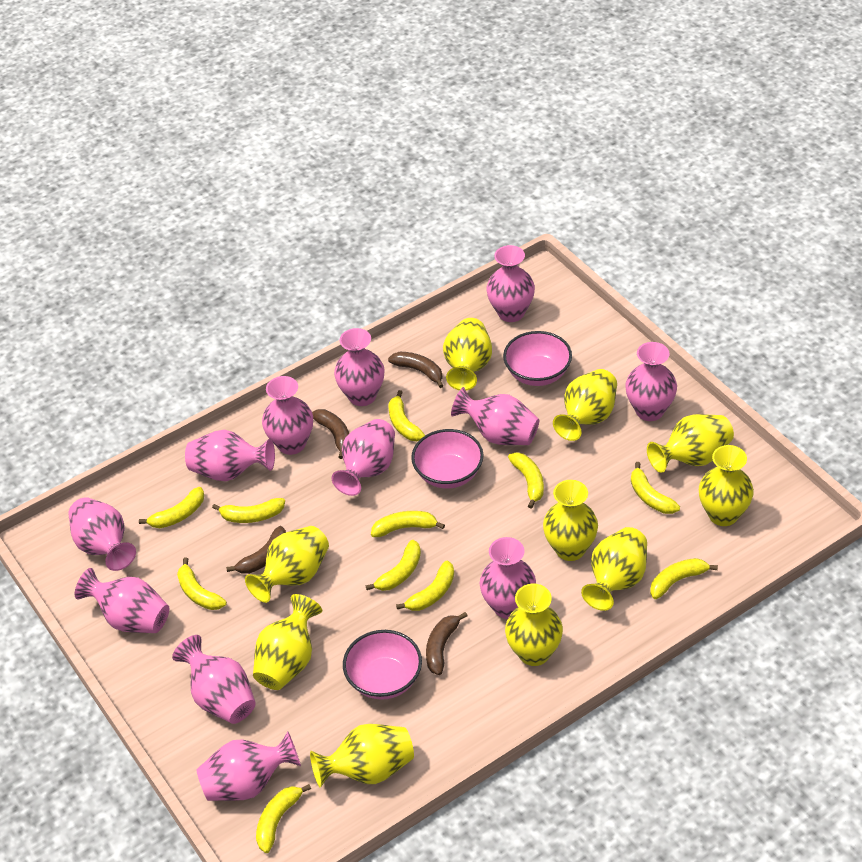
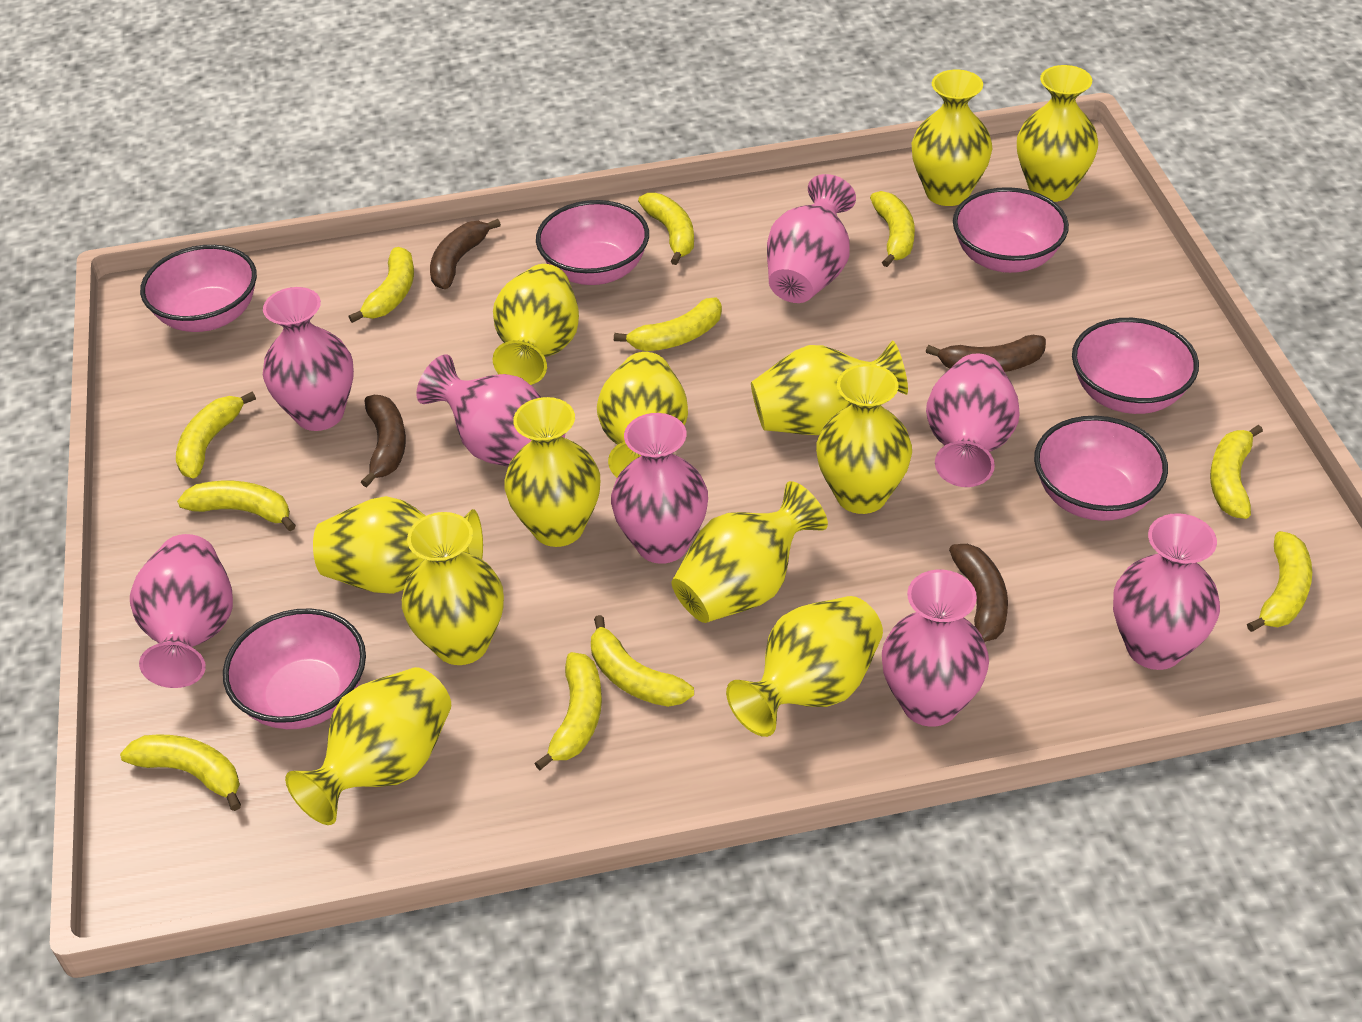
pink bowl: 3 -> 6
pink vase: 12 -> 8
yellow vase: 10 -> 12

